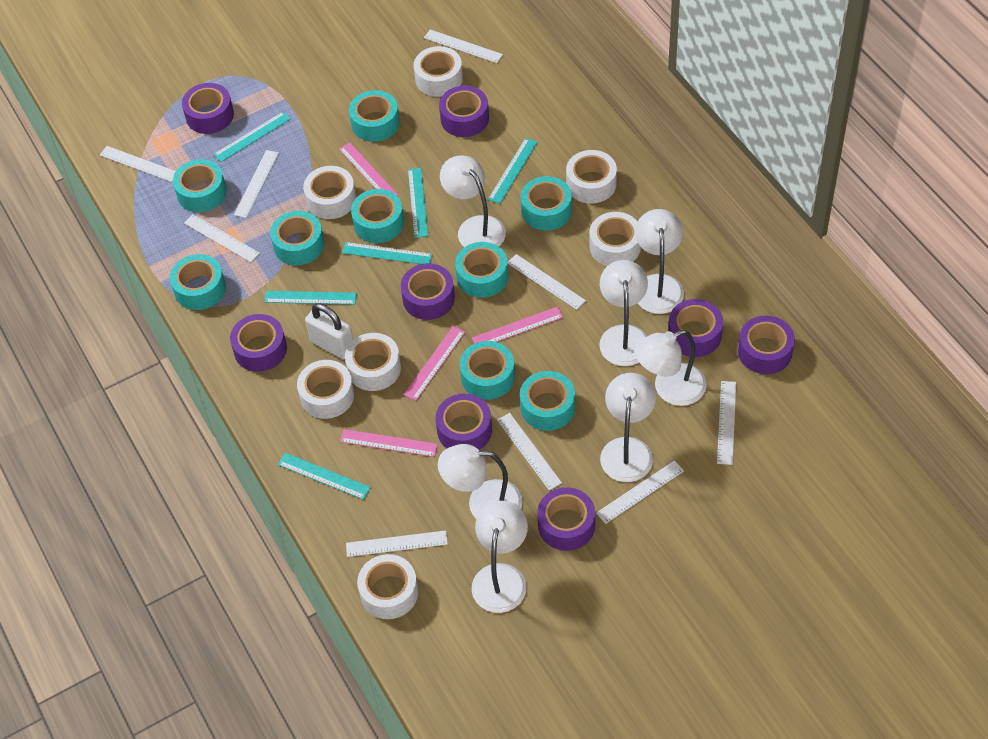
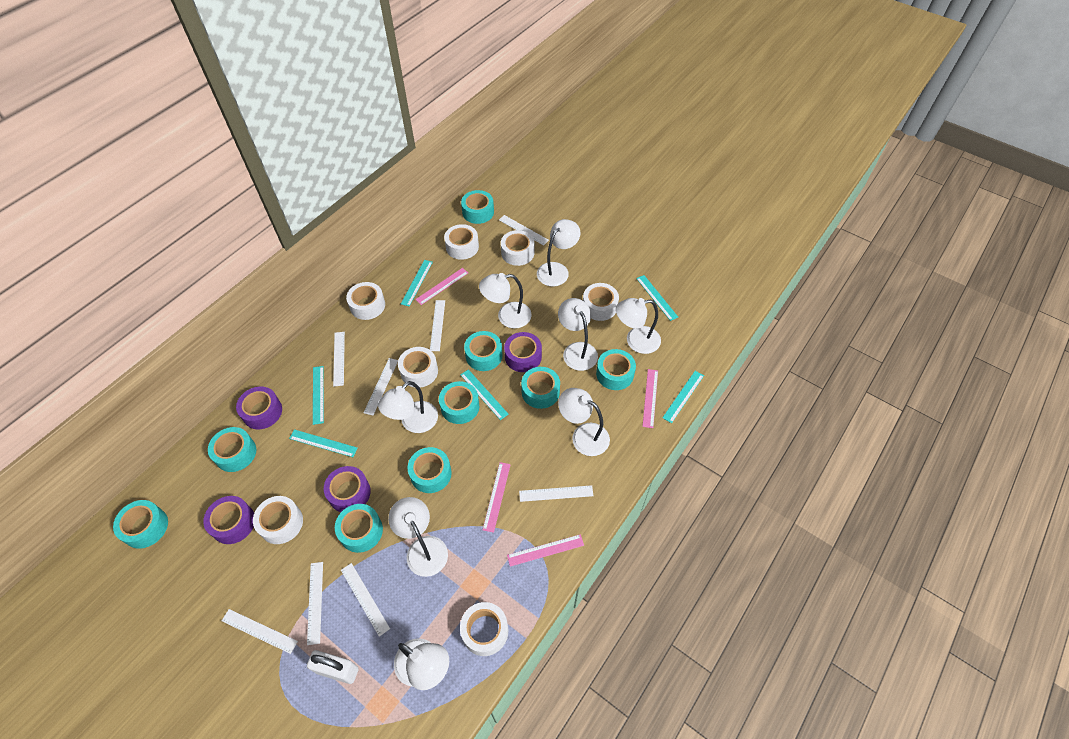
purple tape: 8 -> 4
white lamp: 7 -> 8
white ruler: 9 -> 8

